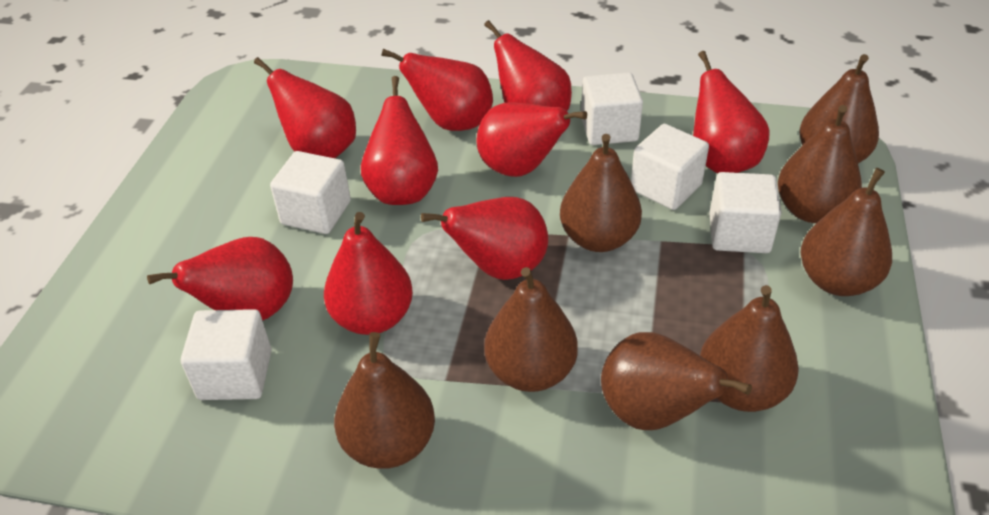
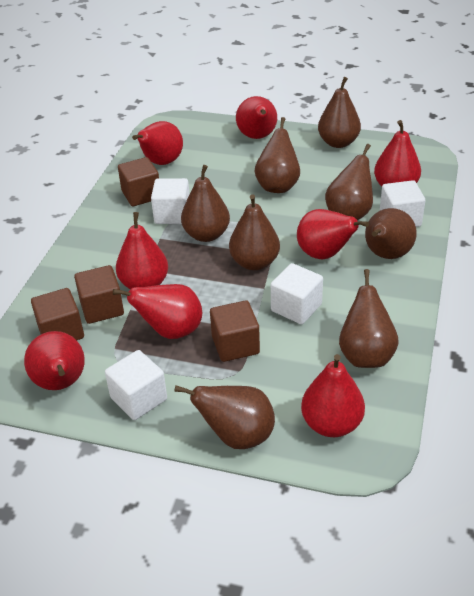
brown cube: 0 -> 4
red pear: 9 -> 8
white cube: 5 -> 4

